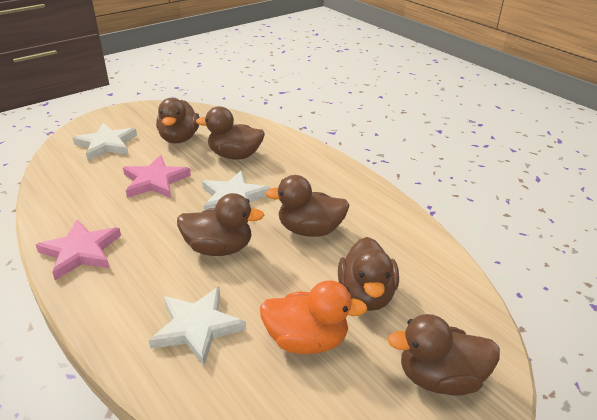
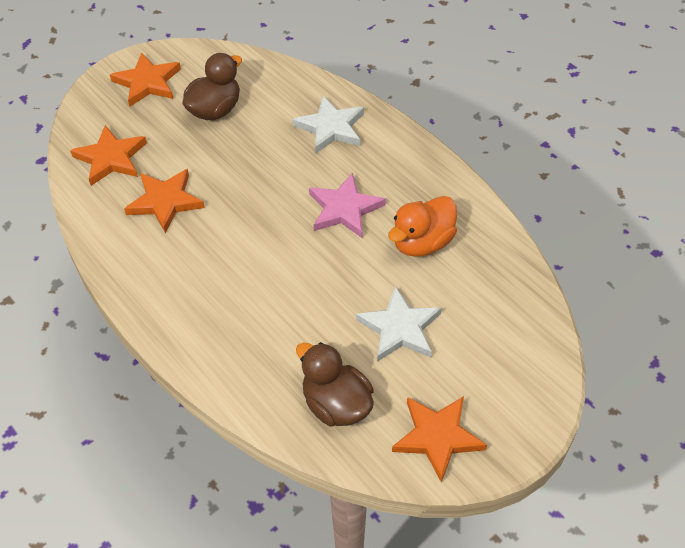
brown duck: 6 -> 2
orange star: 0 -> 4
pink star: 2 -> 1
white star: 3 -> 2

